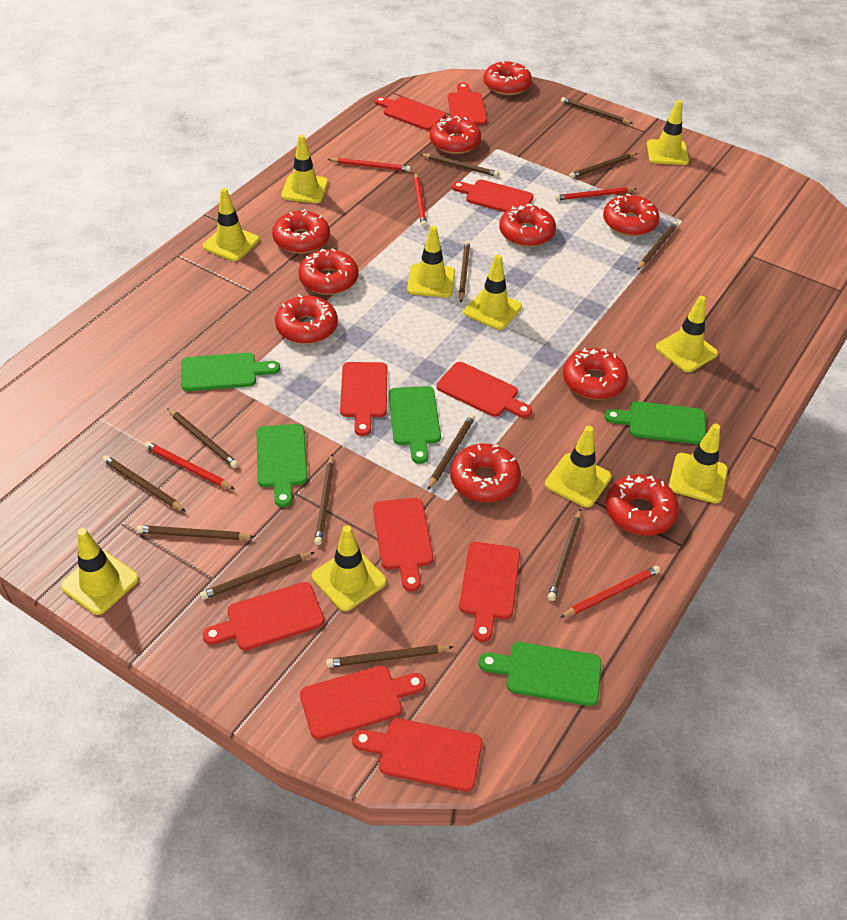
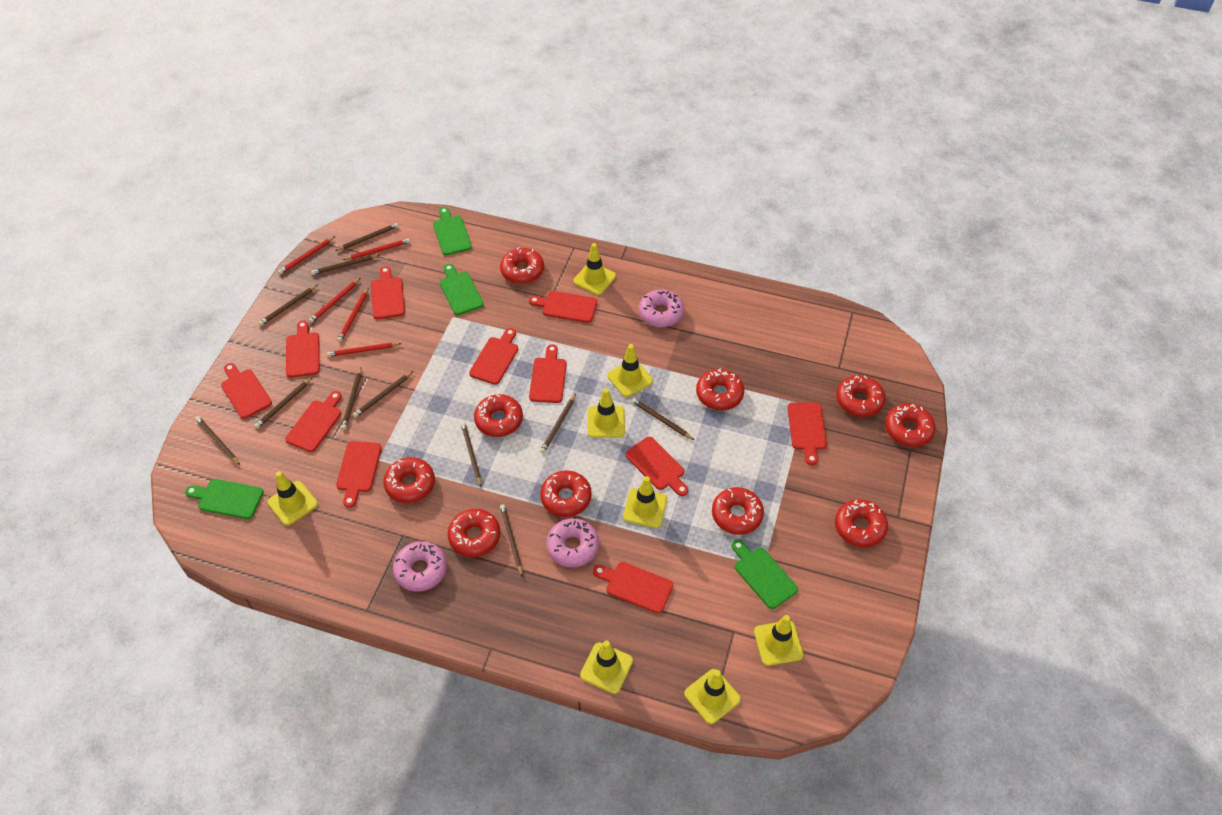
brown pencil: 13 -> 11
green cutting board: 5 -> 4
pink donut: 0 -> 3
red cutting board: 10 -> 11
yellow traffic cone: 10 -> 8

